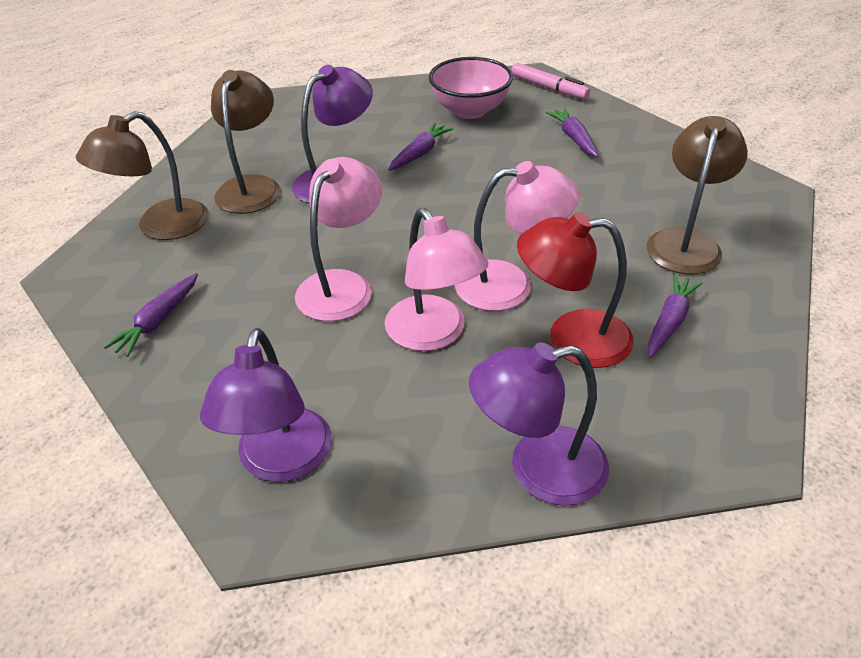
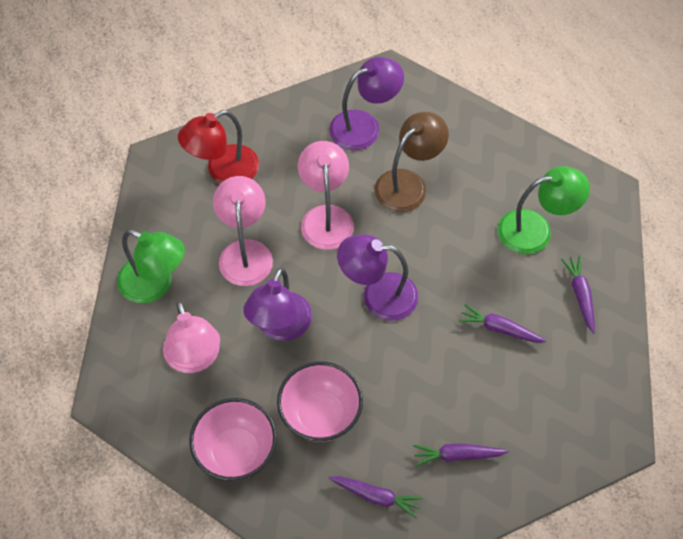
brown lamp: 3 -> 1
green lamp: 0 -> 2
pink bowl: 1 -> 2
pink marker: 1 -> 0

